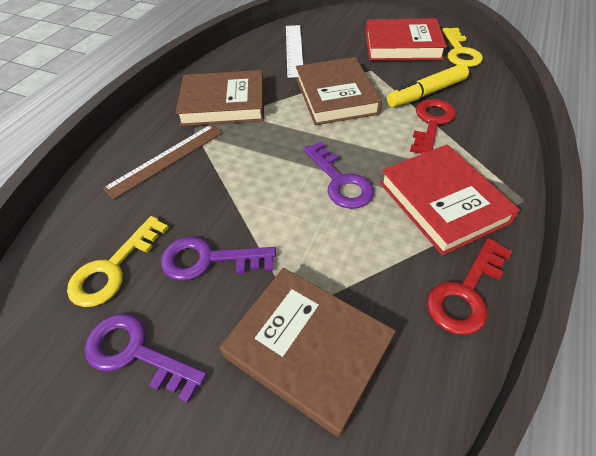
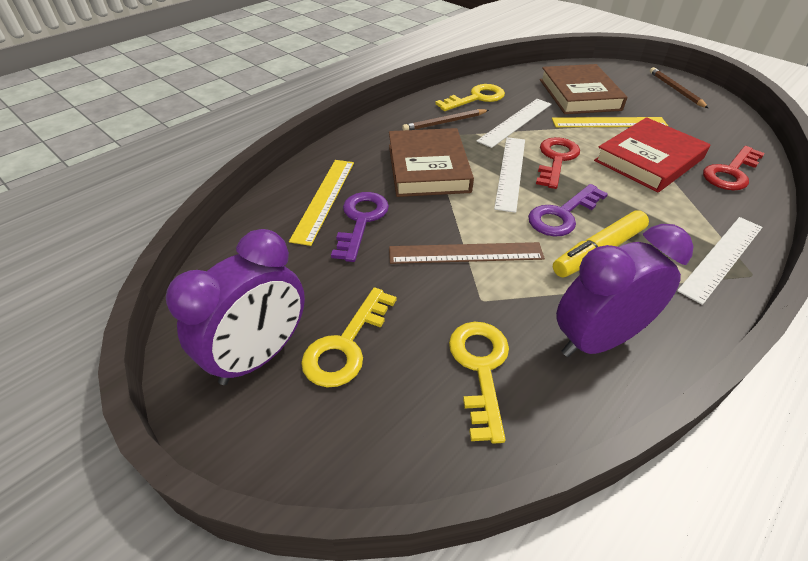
brown book: 3 -> 2
brown pencil: 0 -> 2
purple clock: 0 -> 2
purple key: 3 -> 2
red book: 2 -> 1
white ruler: 1 -> 3
yellow key: 2 -> 3
yellow ruler: 0 -> 2

